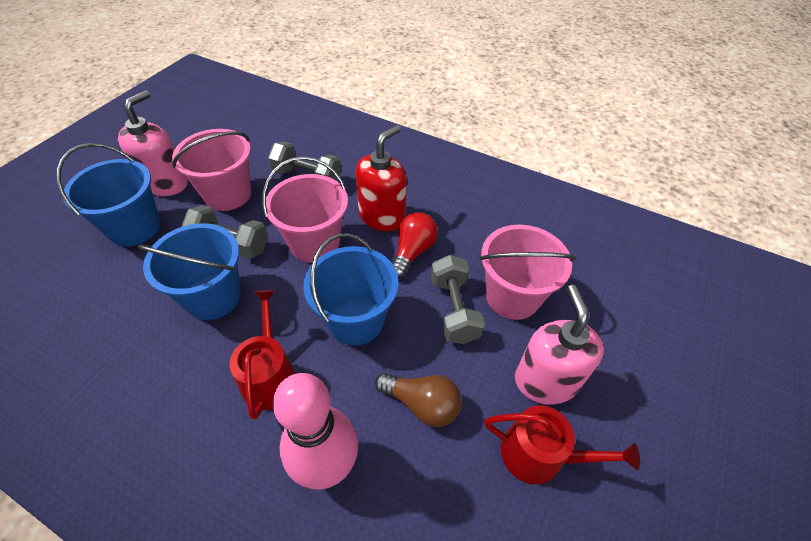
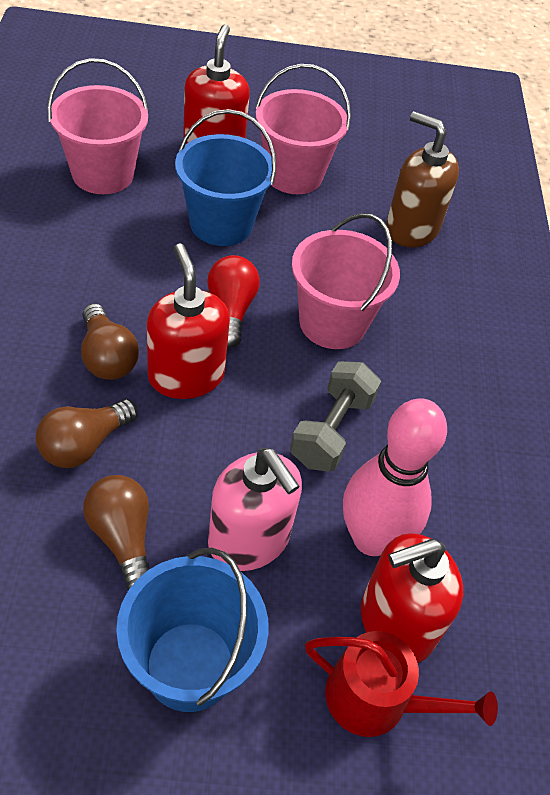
blue bucket: 3 -> 2
brown light bulb: 1 -> 3
brown soap dispenser: 0 -> 1
grey dumbbell: 3 -> 1
pink soap dispenser: 2 -> 1
red soap dispenser: 1 -> 3
red watering can: 2 -> 1

